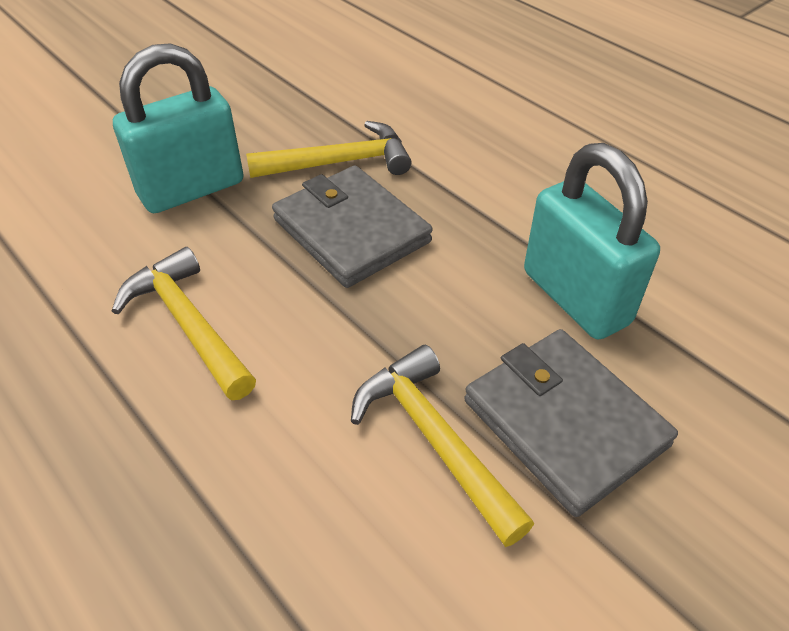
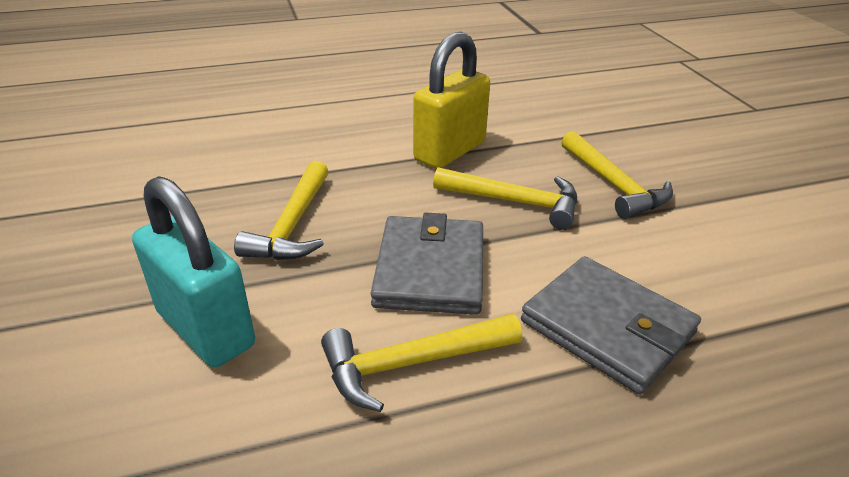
turquoise padlock: 2 -> 1
yellow hammer: 3 -> 4
yellow padlock: 0 -> 1

